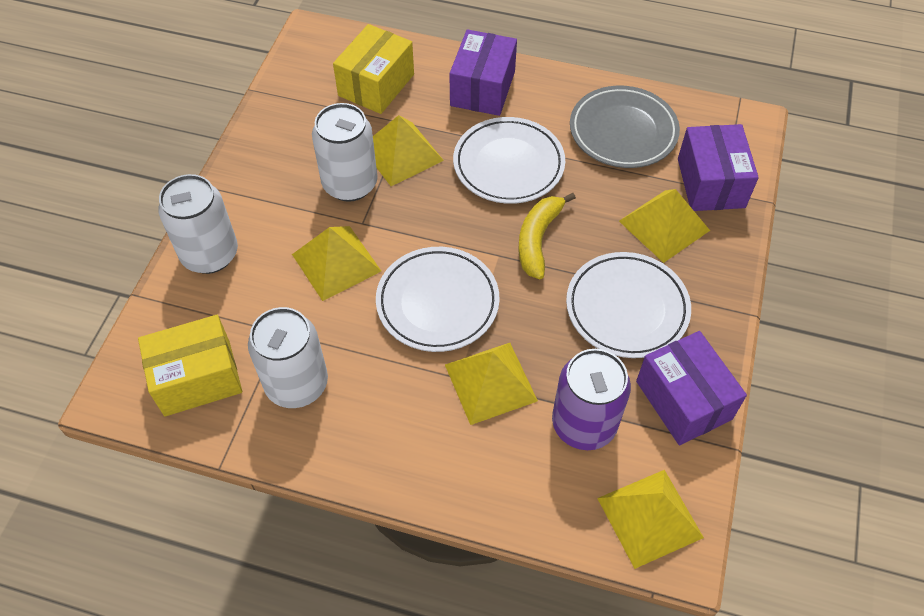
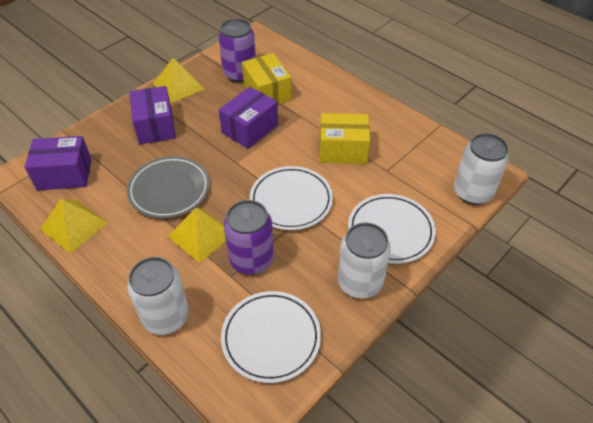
purple can: 1 -> 2
yellow banana: 1 -> 0
yellow pyramid: 5 -> 3

